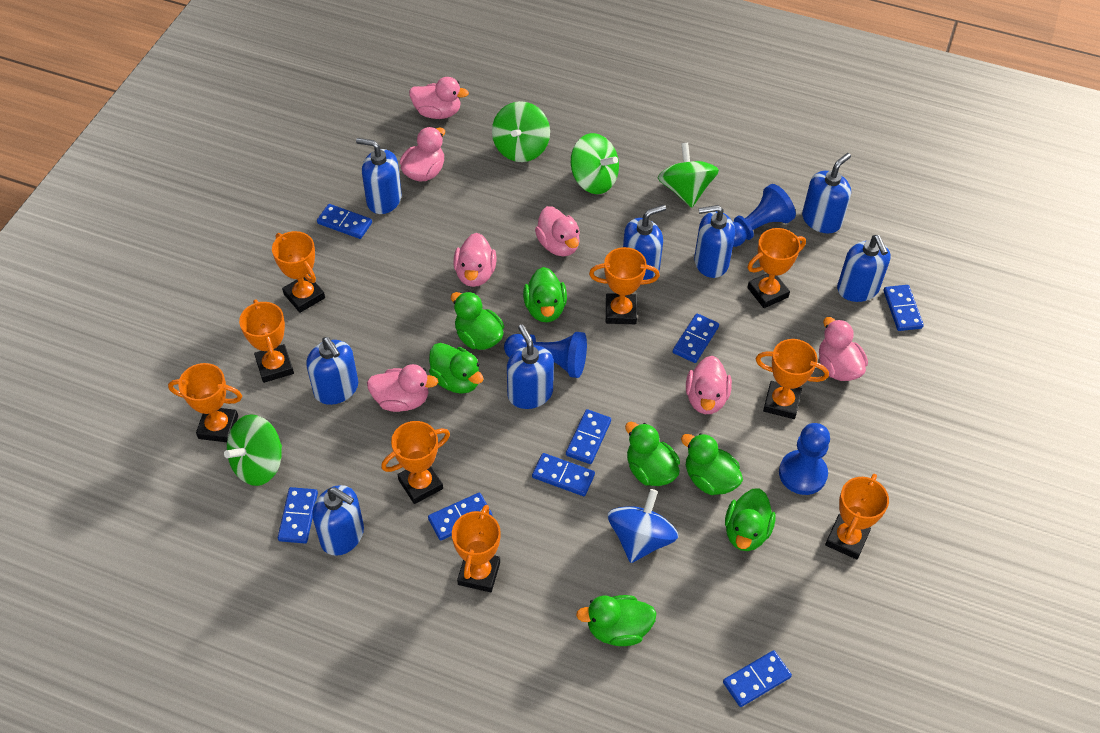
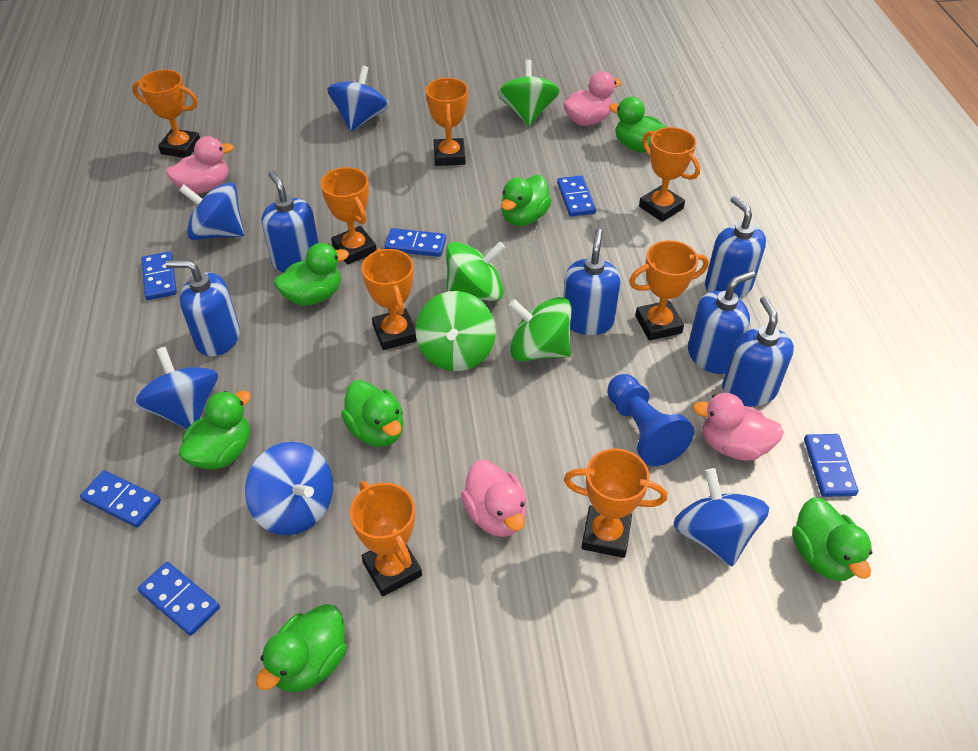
blue domino: 8 -> 6
blue pawn: 3 -> 1
blue soap dispenser: 8 -> 6
blue spinning top: 1 -> 5
orange trophy: 9 -> 8
pink duck: 7 -> 4

